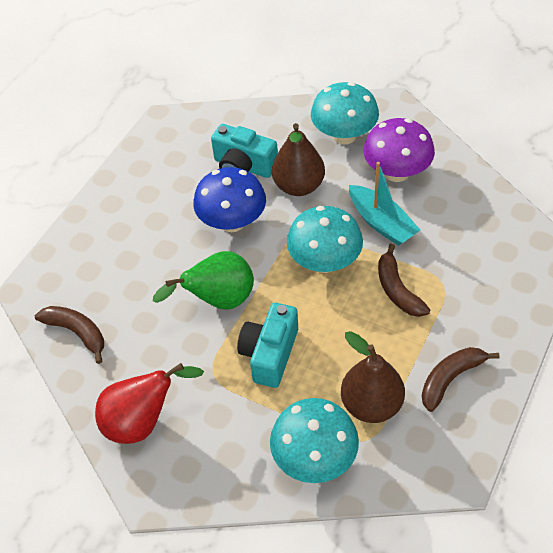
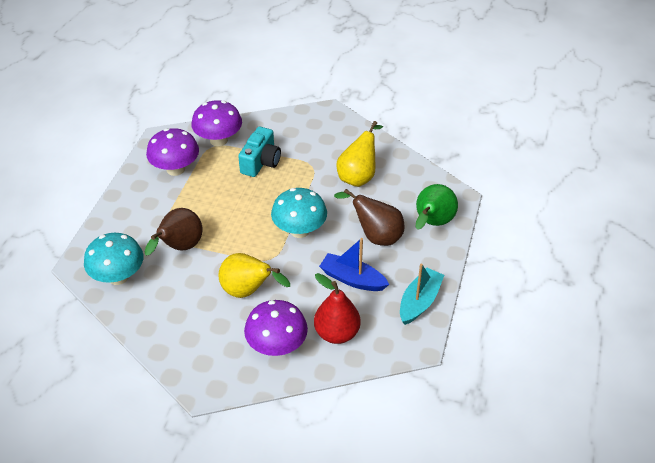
blue boat: 0 -> 1
blue mushroom: 1 -> 0
brown banana: 3 -> 0
purple mushroom: 1 -> 3
turquoise camera: 2 -> 1
turquoise mushroom: 3 -> 2
yellow pear: 0 -> 2

